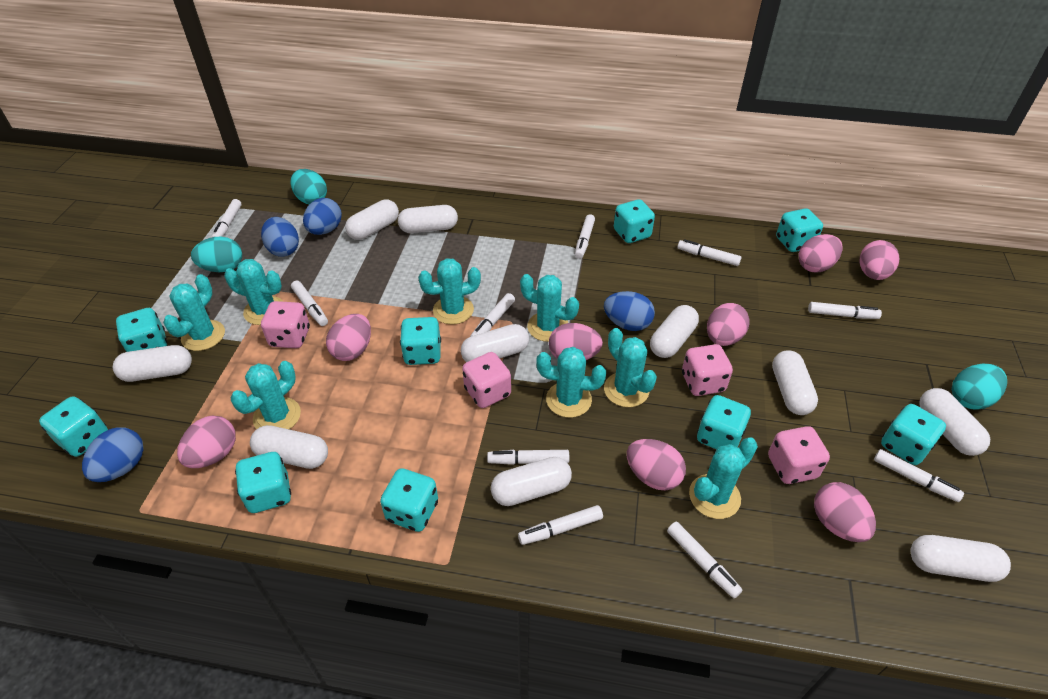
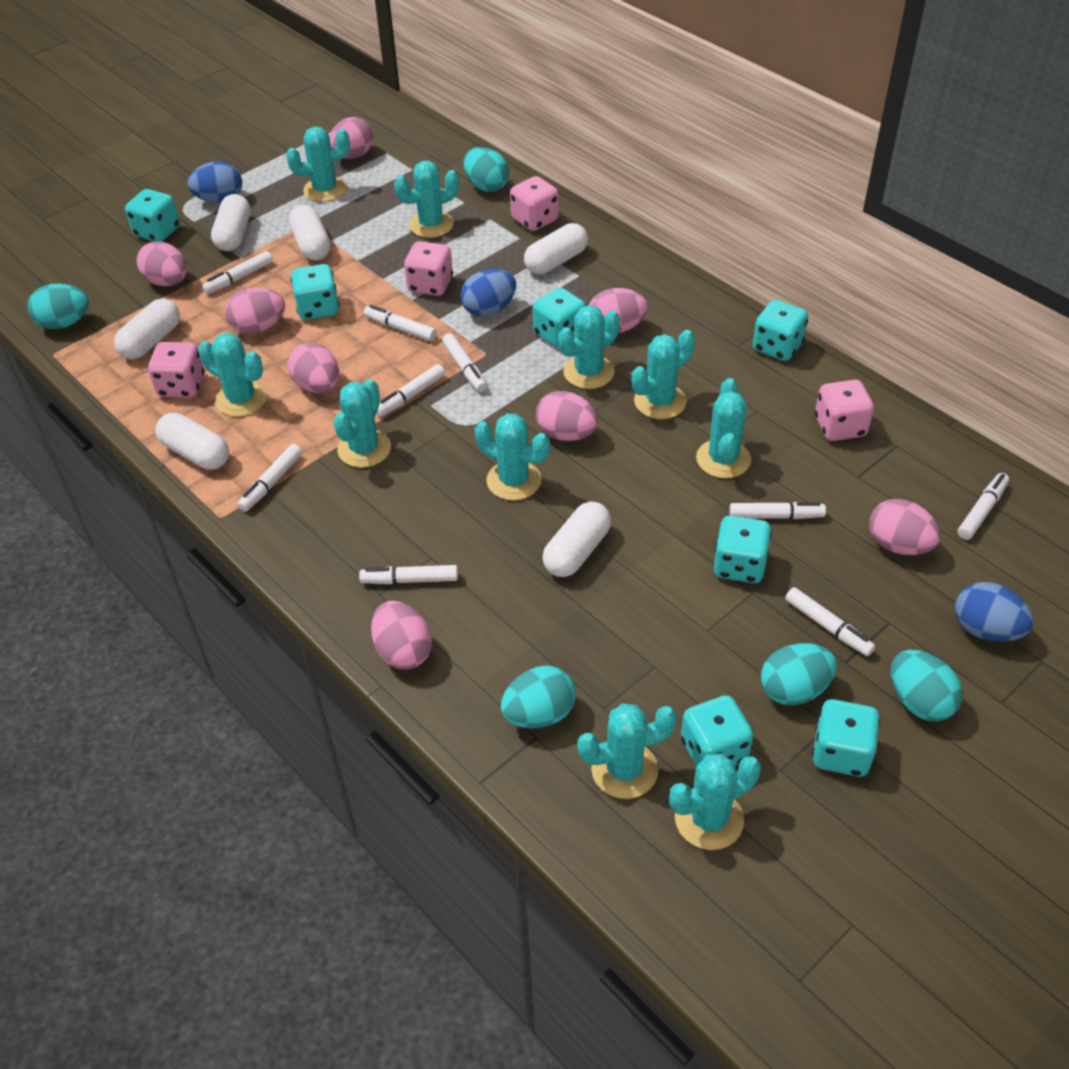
blue egg: 4 -> 3
turquoise cactus: 8 -> 10
turquoise dice: 9 -> 7
turquoise egg: 3 -> 5
white capsule: 10 -> 6
white marker: 10 -> 9

